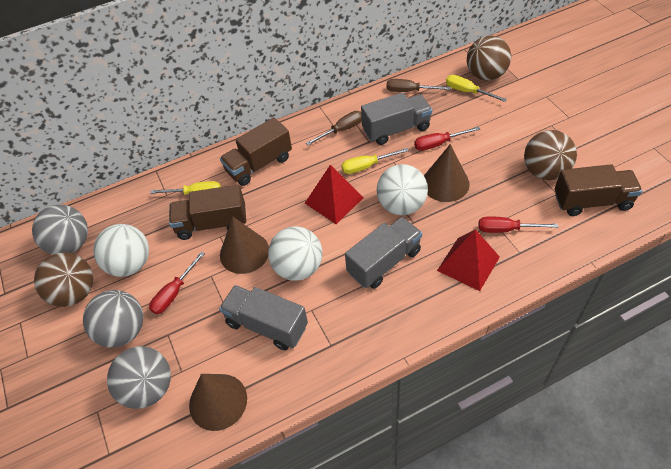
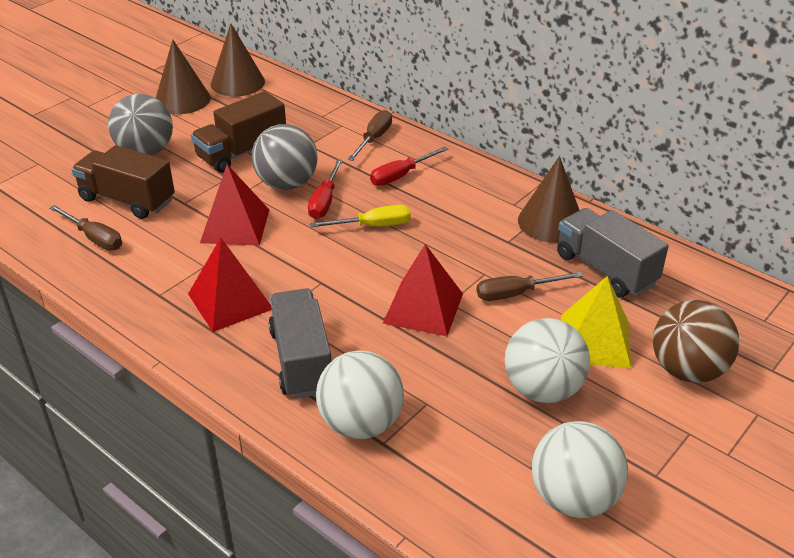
brown ball: 3 -> 1
brown screwdriver: 2 -> 3
brown truck: 3 -> 2
grey ball: 3 -> 2
grey truck: 3 -> 2
red pyramid: 2 -> 3
red screwdriver: 3 -> 2
yellow pyramid: 0 -> 1
yellow screwdriver: 3 -> 1

